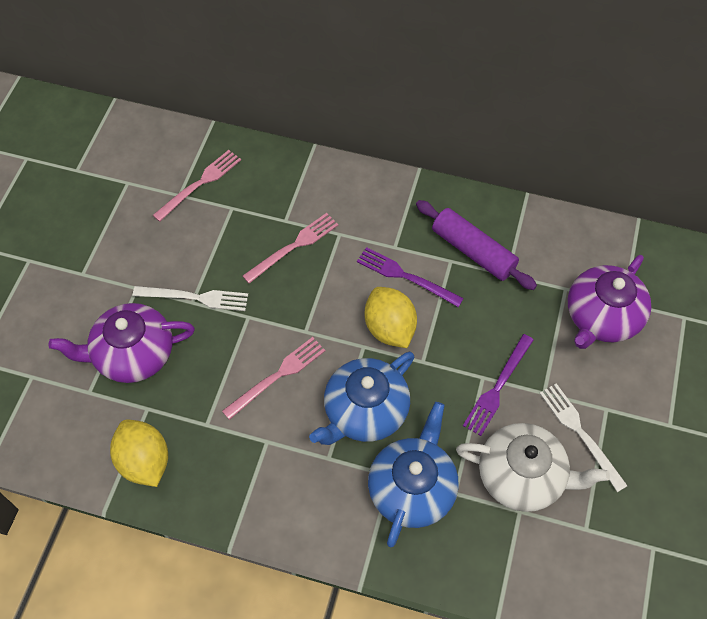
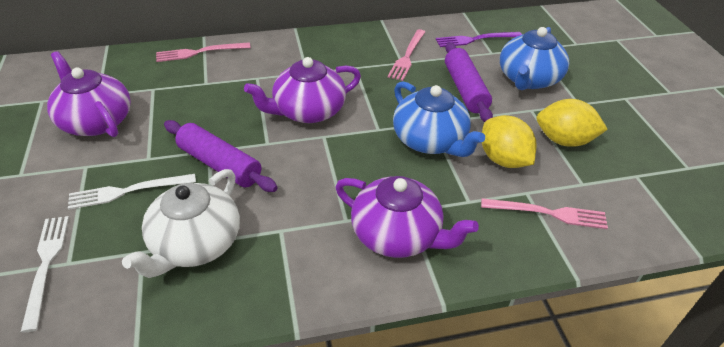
purple fork: 2 -> 1
purple rolling pin: 1 -> 2
purple teapot: 2 -> 3

